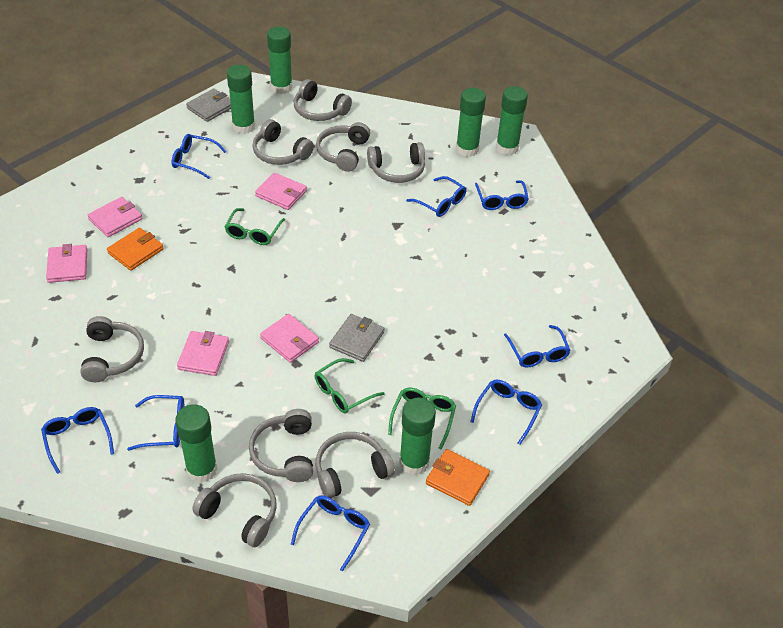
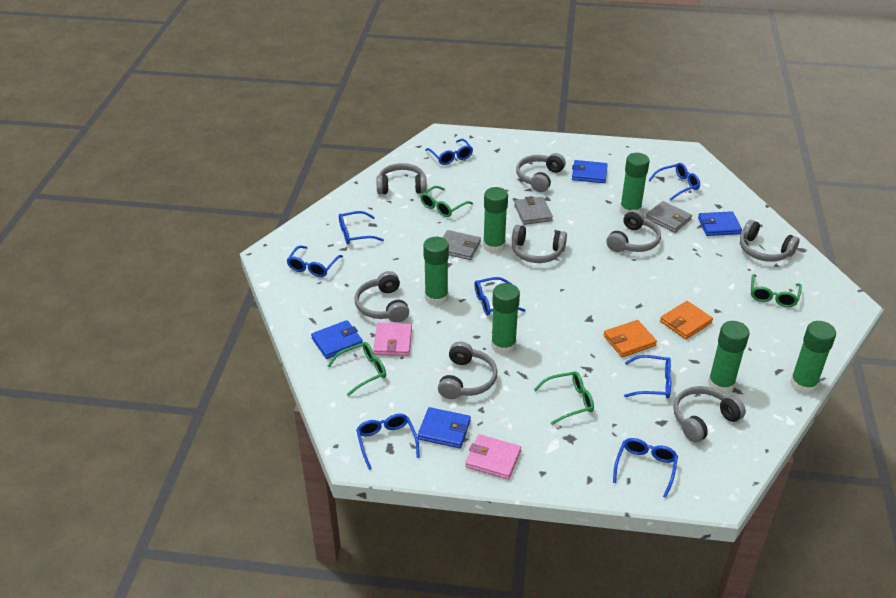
blue wallet: 0 -> 4
green glasses: 3 -> 4
grey wallet: 2 -> 3
pink wallet: 5 -> 2

